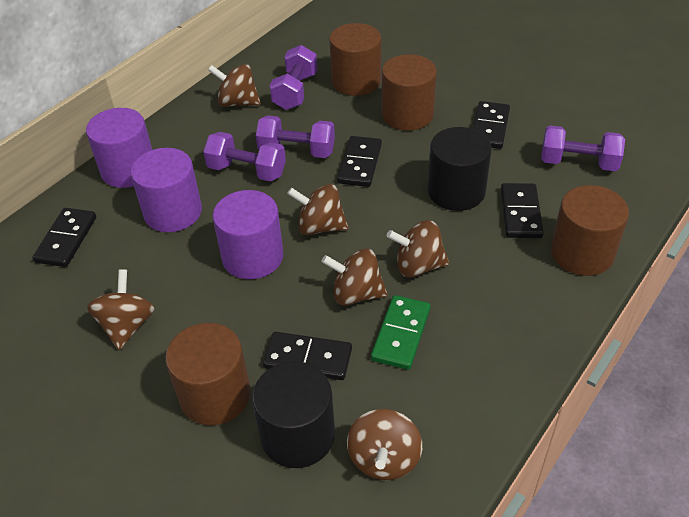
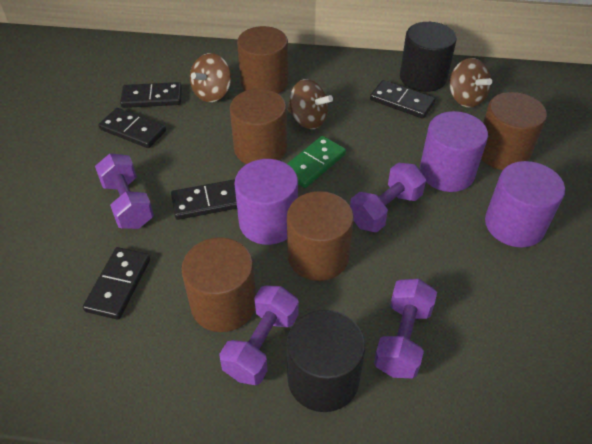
brown cylinder: 4 -> 5
brown spinning top: 6 -> 3

